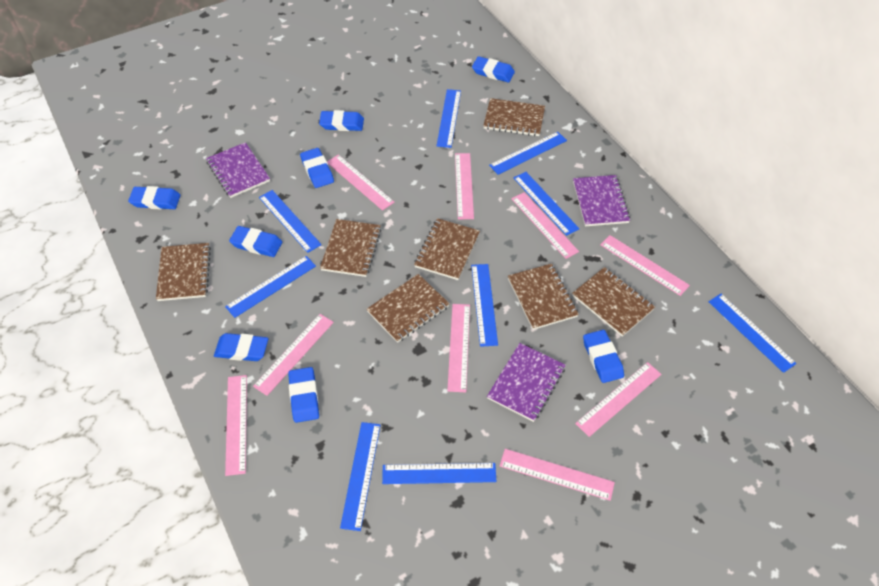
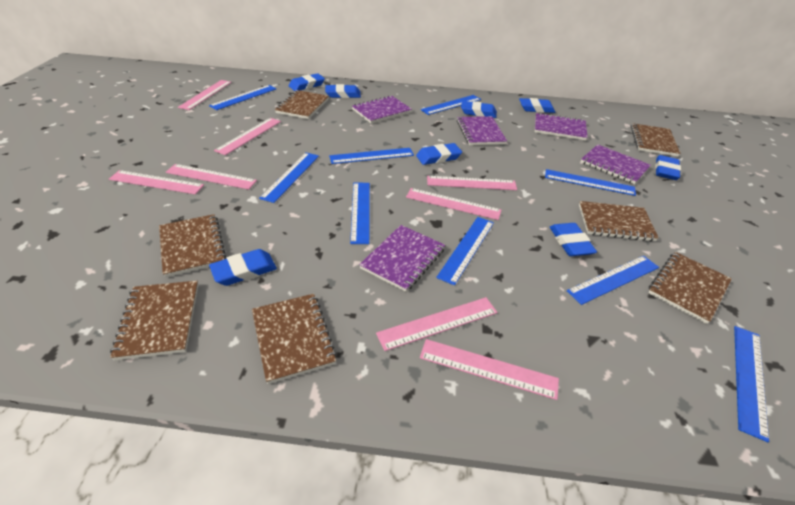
pink ruler: 9 -> 8
purple notebook: 3 -> 5

